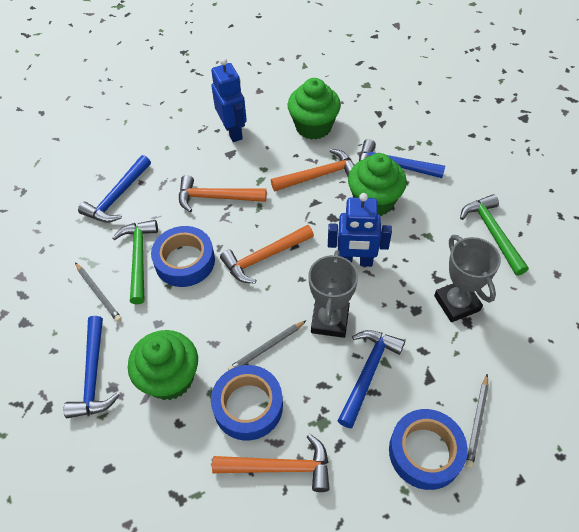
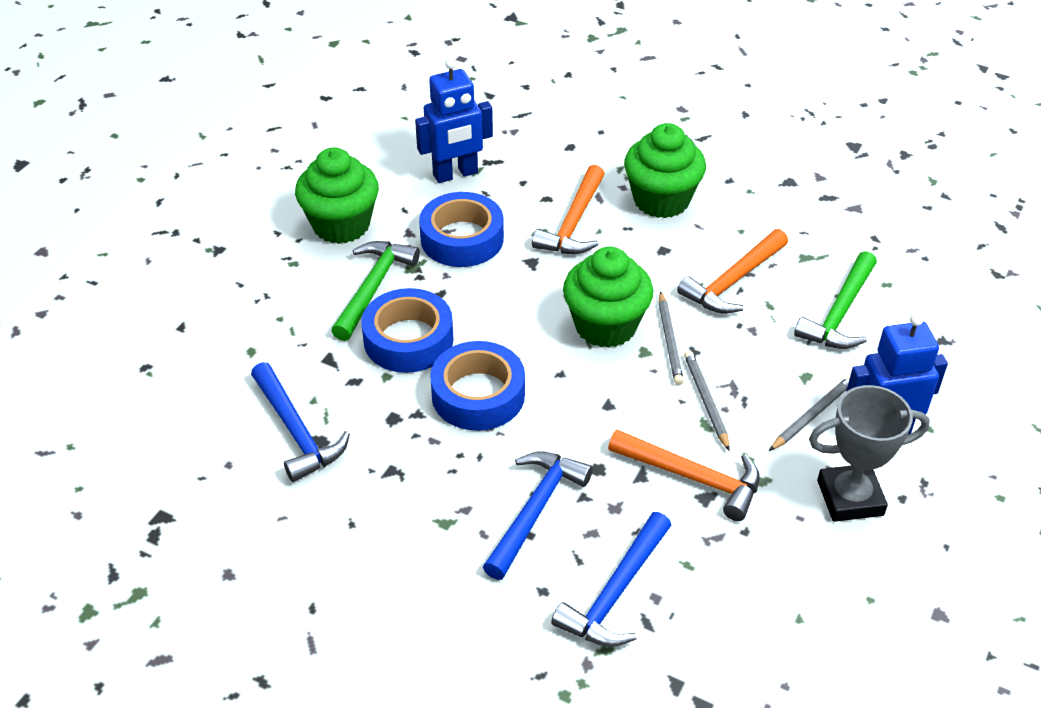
blue hammer: 4 -> 3
grey trophy: 2 -> 1
orange hammer: 4 -> 3

